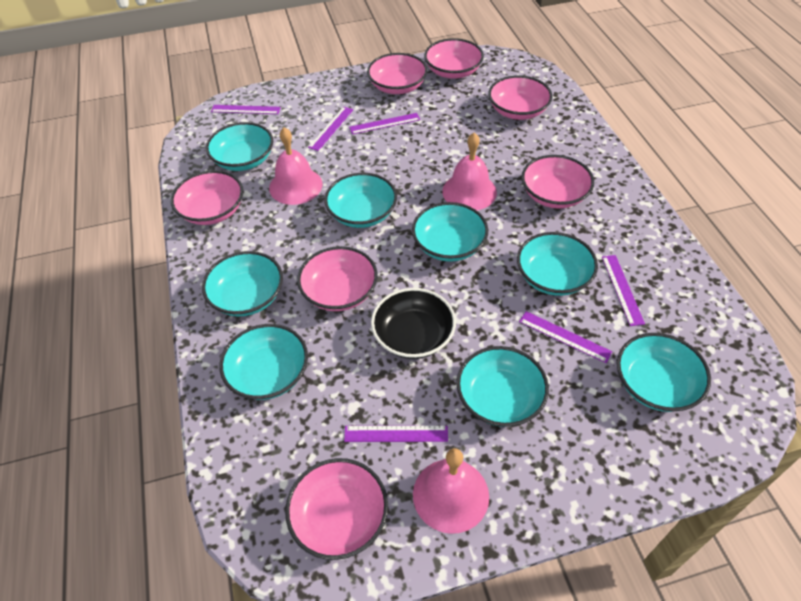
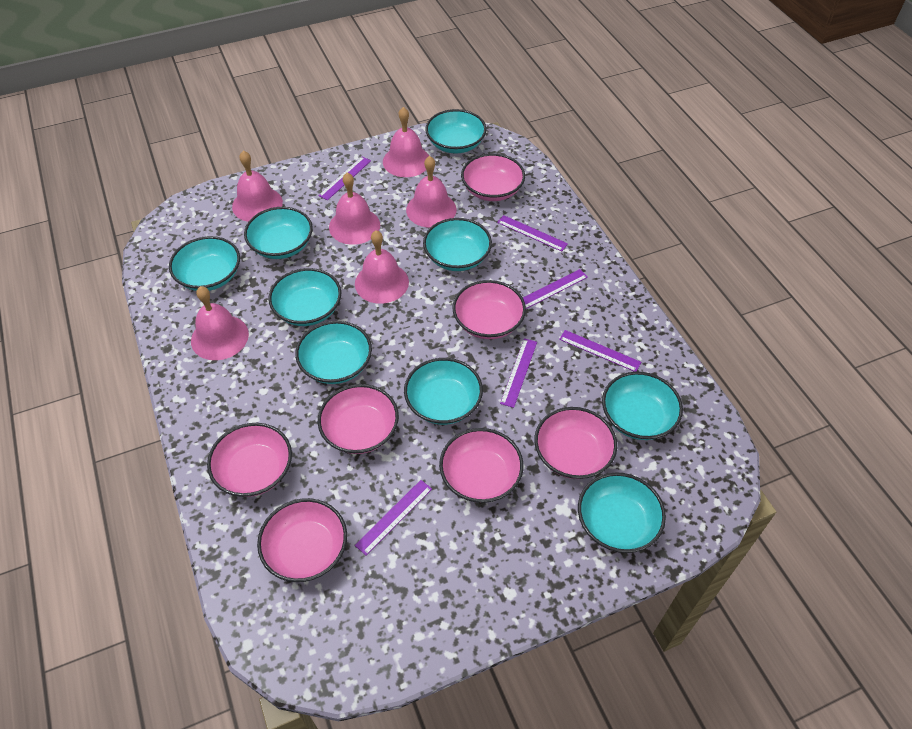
black bowl: 1 -> 0
pink bell: 3 -> 6
turquoise bowl: 8 -> 9

